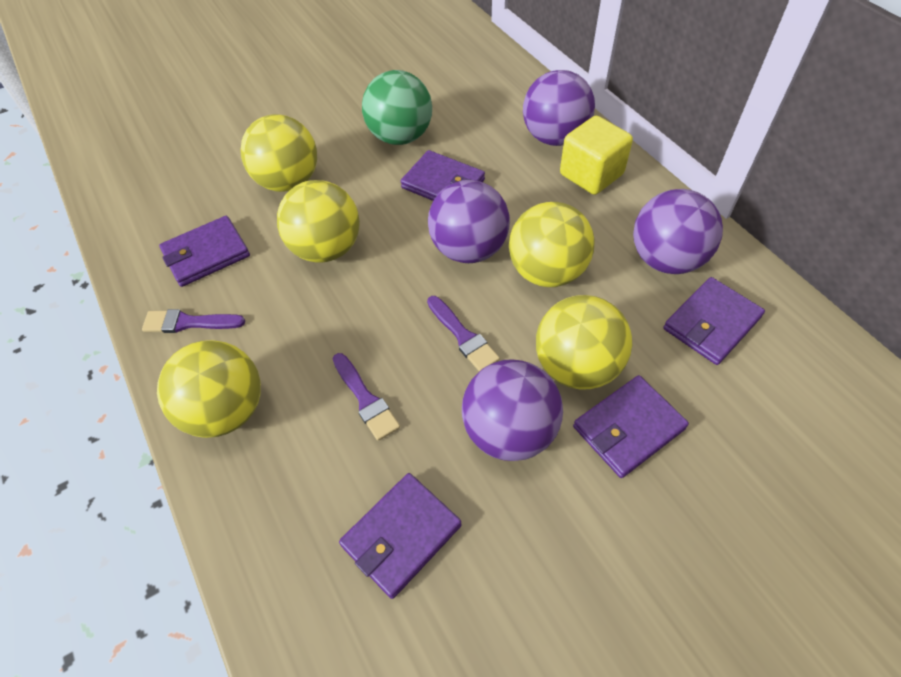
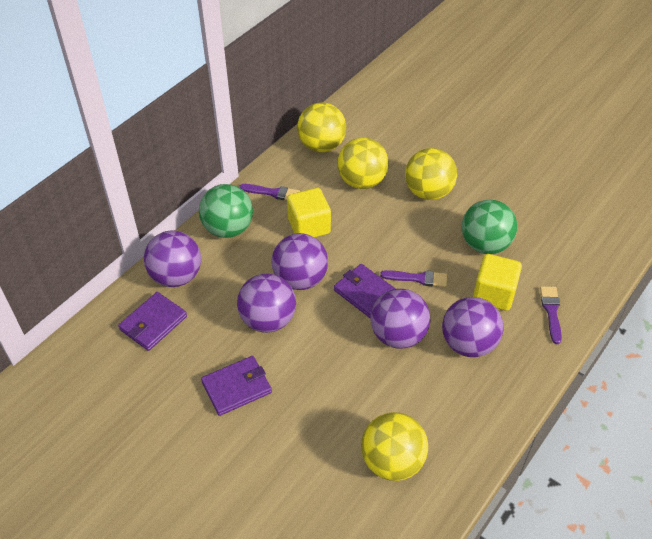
green ball: 1 -> 2
purple ball: 4 -> 5
purple wallet: 5 -> 3
yellow ball: 5 -> 4
yellow cube: 1 -> 2

